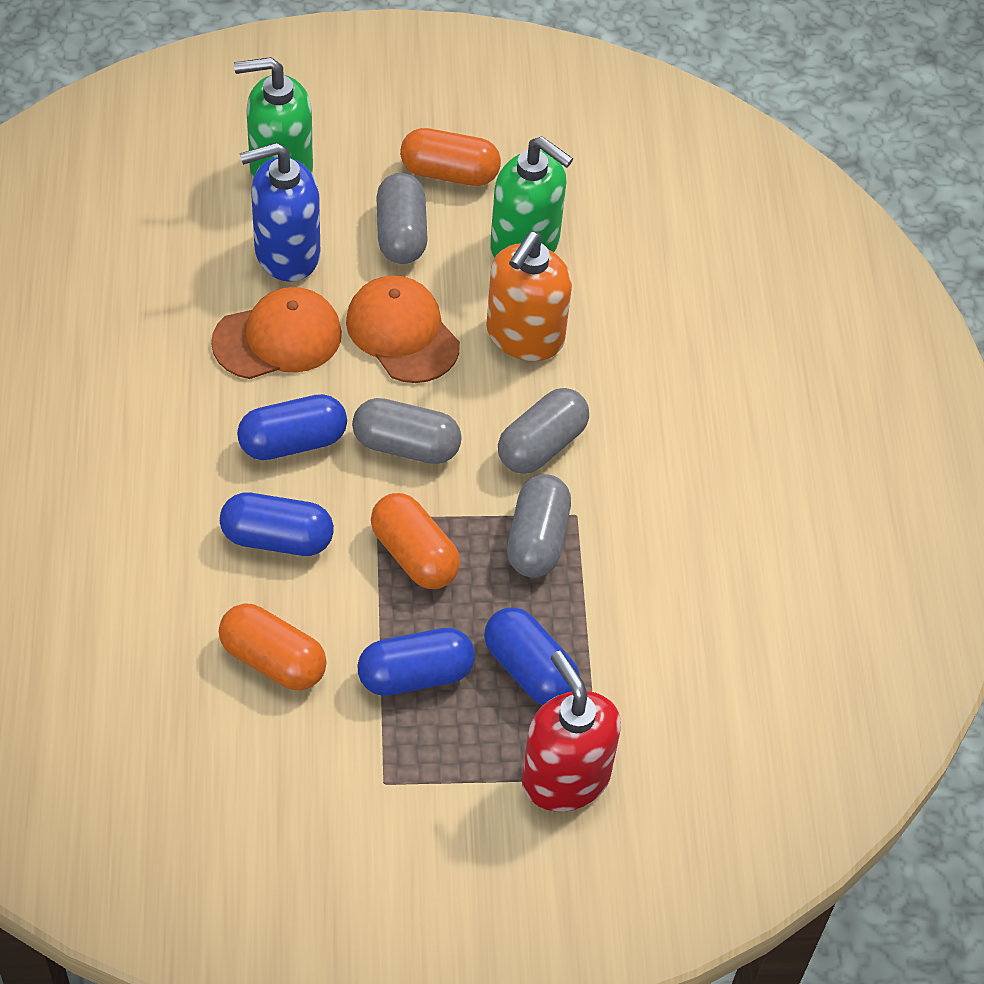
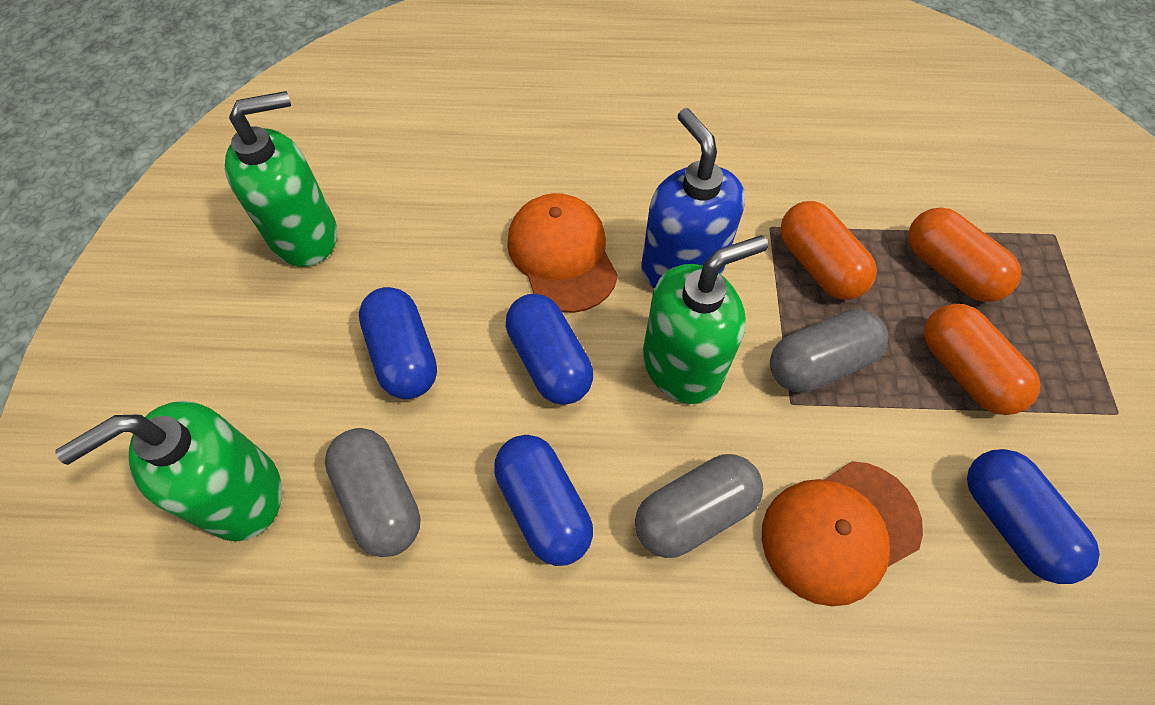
green soap dispenser: 2 -> 3
grey capsule: 4 -> 3
orange soap dispenser: 1 -> 0
red soap dispenser: 1 -> 0

